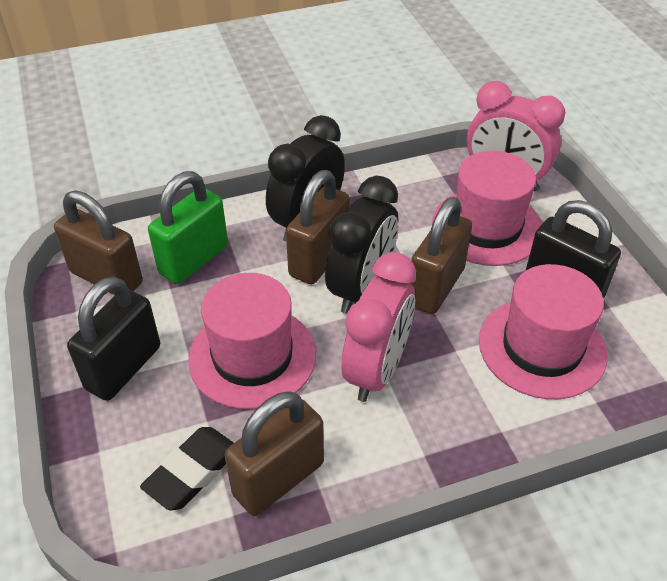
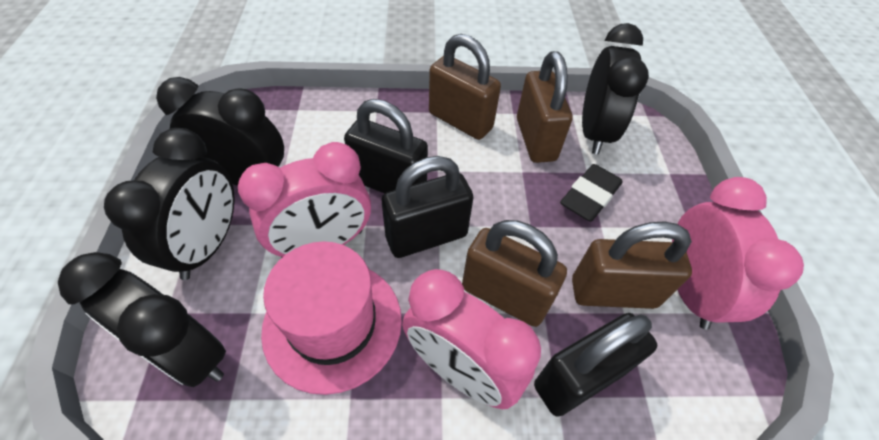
black clock: 2 -> 4
black padlock: 2 -> 3
green padlock: 1 -> 0
pink clock: 2 -> 3
pink hat: 3 -> 1

